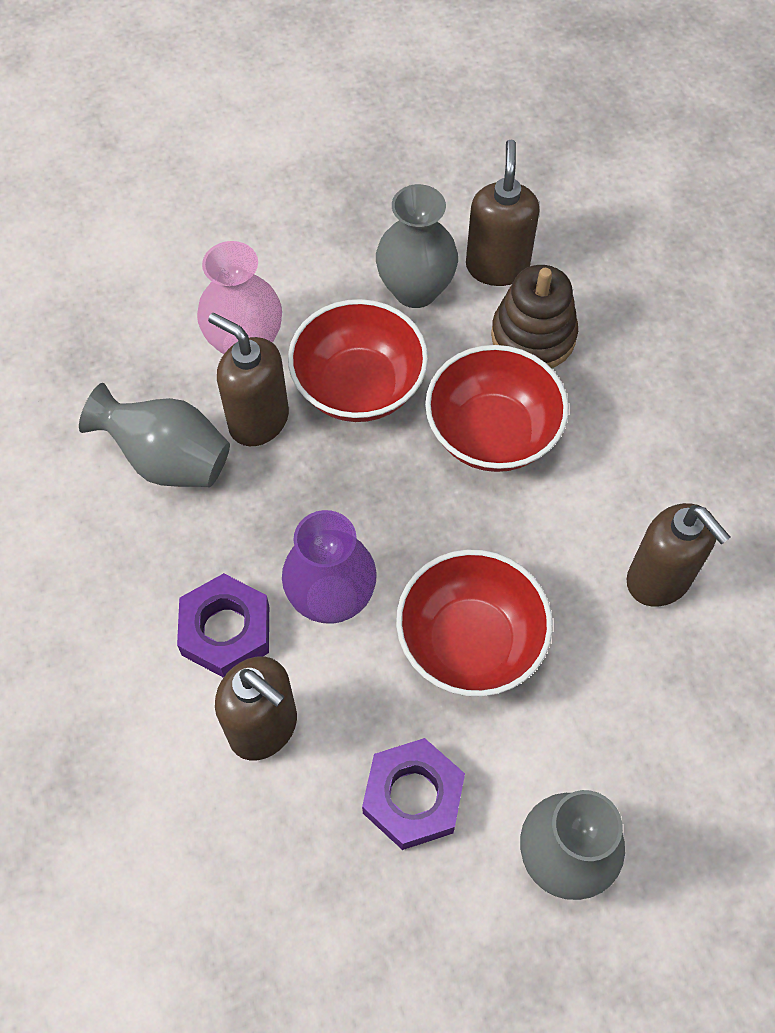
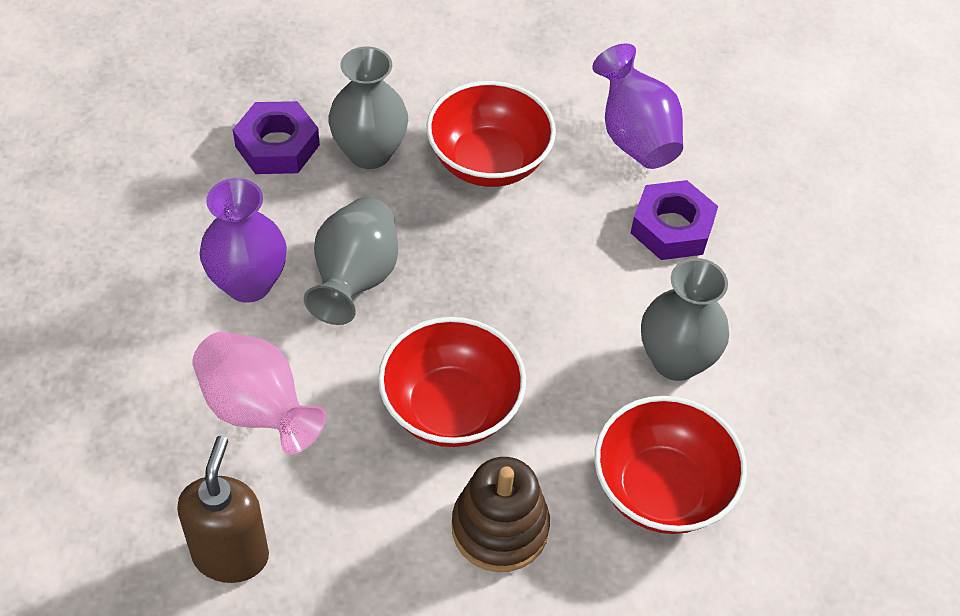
brown soap dispenser: 4 -> 1
purple vase: 1 -> 2

